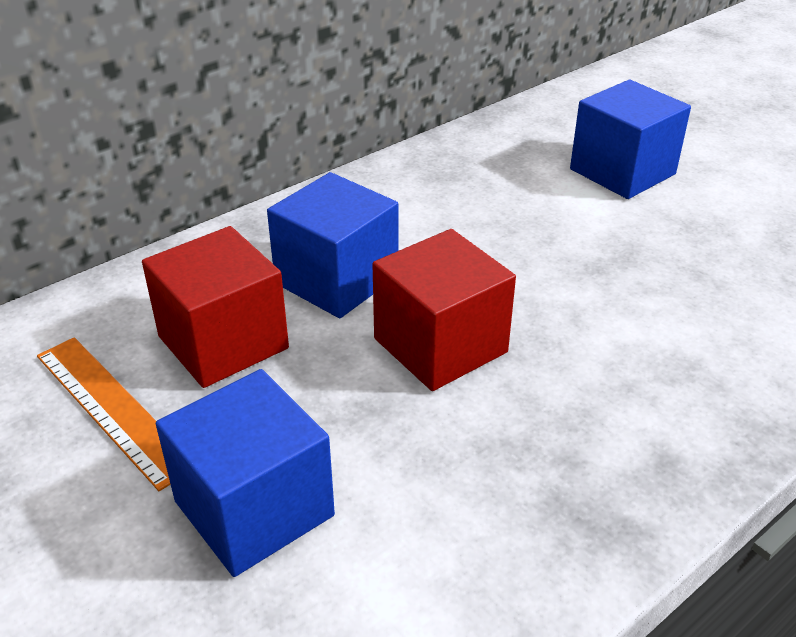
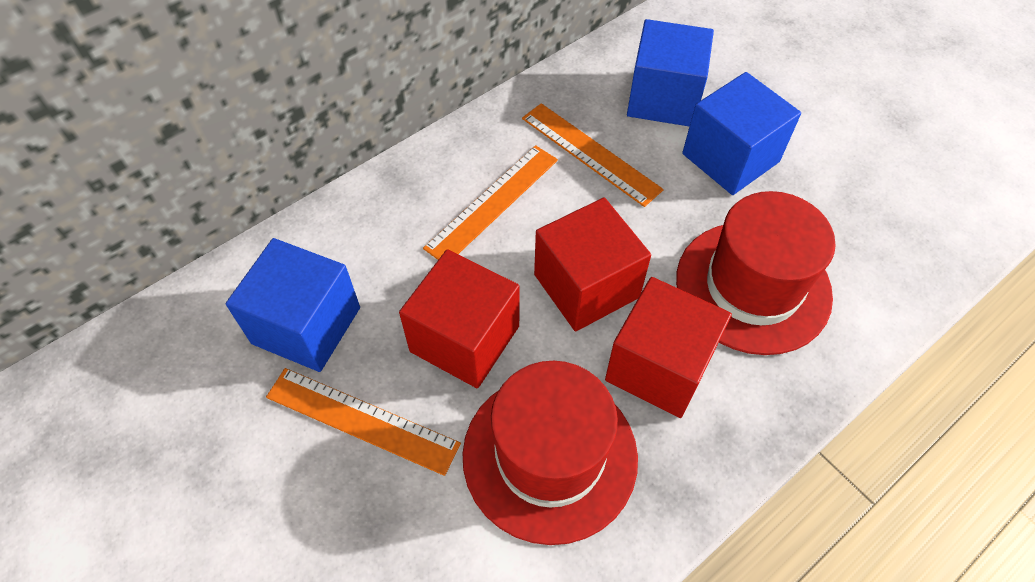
orange ruler: 1 -> 3
red cube: 2 -> 3
red hat: 0 -> 2

